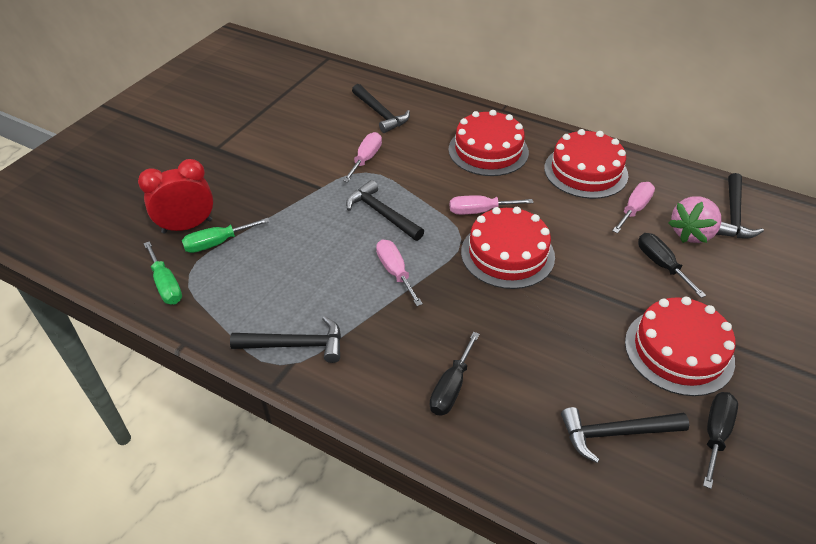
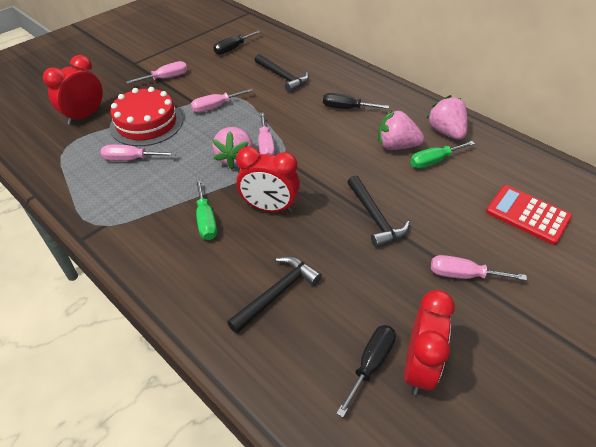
black hammer: 5 -> 3
pink screwdriver: 4 -> 5
pink strawberry: 1 -> 3
red cake: 4 -> 1
red calculator: 0 -> 1
red clock: 1 -> 3

